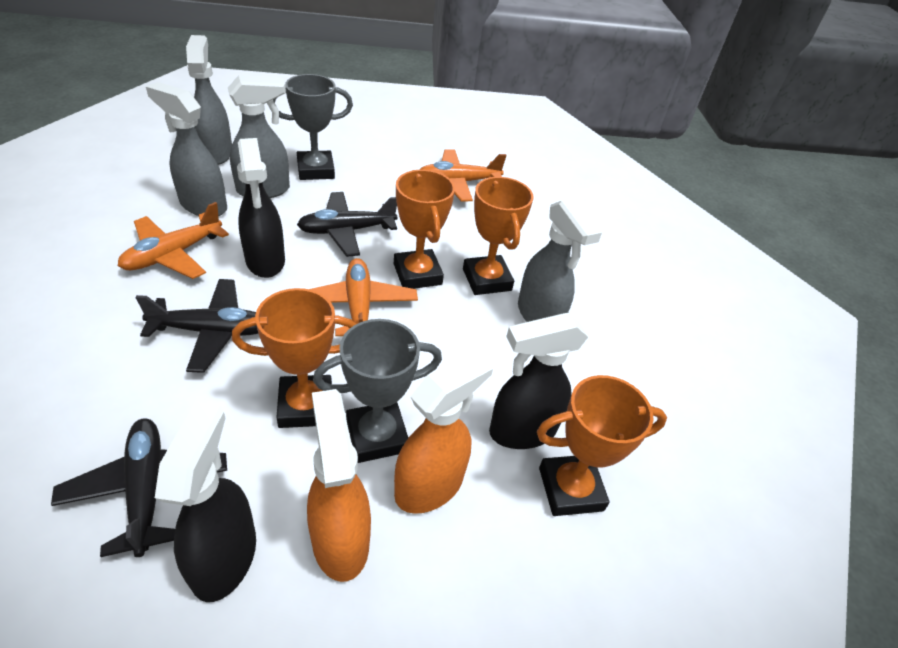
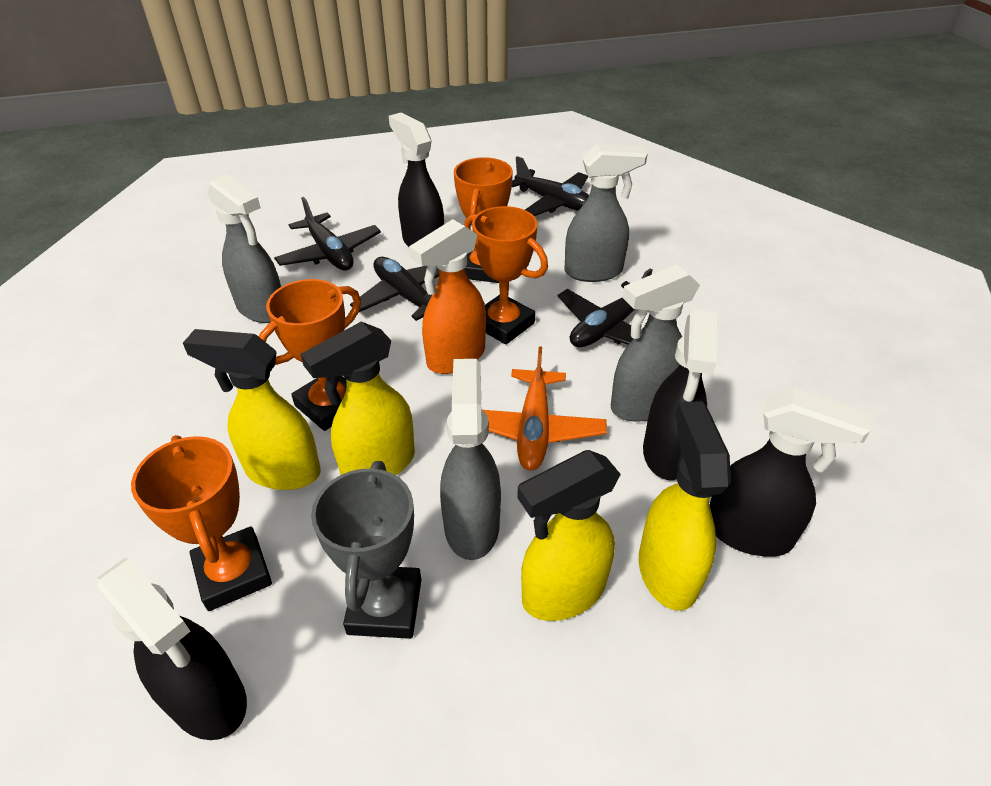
black plane: 3 -> 4
black spray bottle: 3 -> 4
grey trophy: 2 -> 1
orange plane: 3 -> 1
orange spray bottle: 2 -> 1
yellow spray bottle: 0 -> 4

